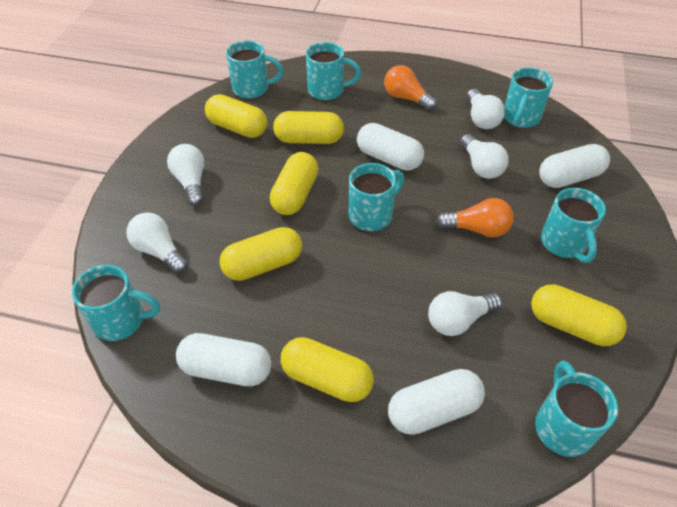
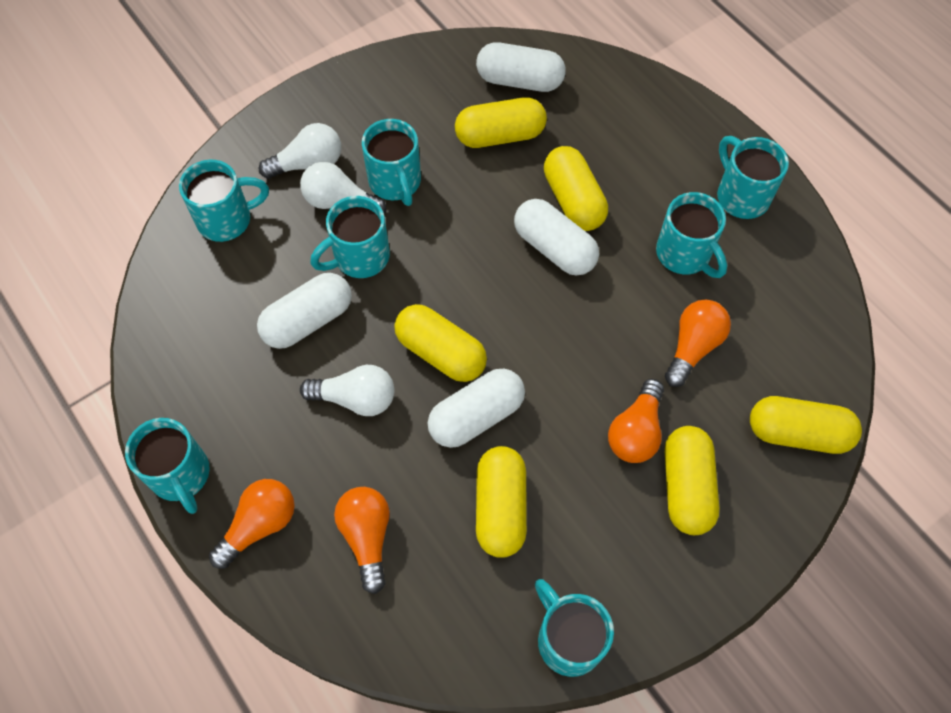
orange light bulb: 2 -> 4
white light bulb: 5 -> 3

